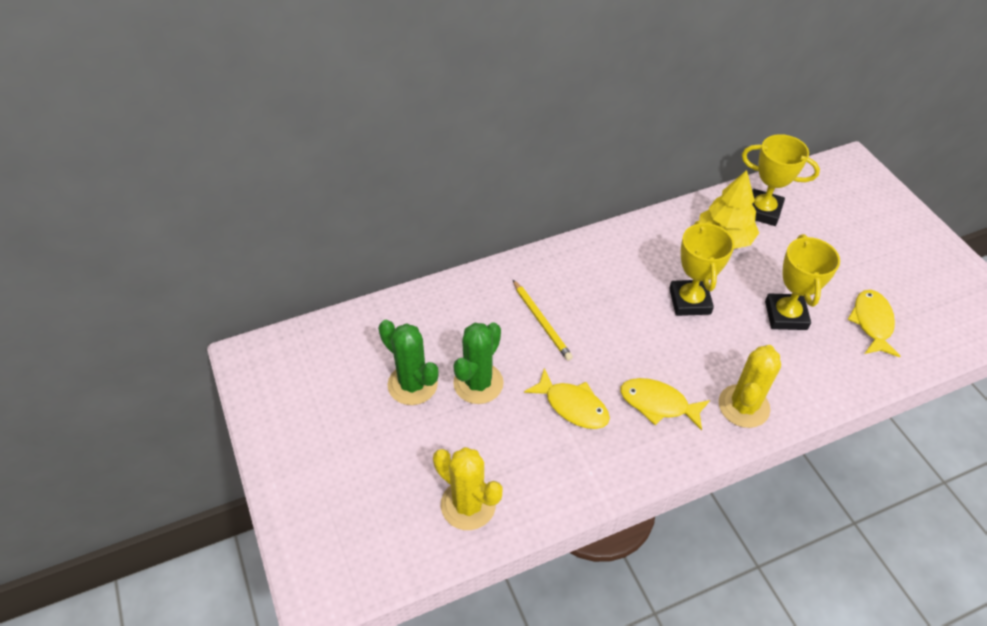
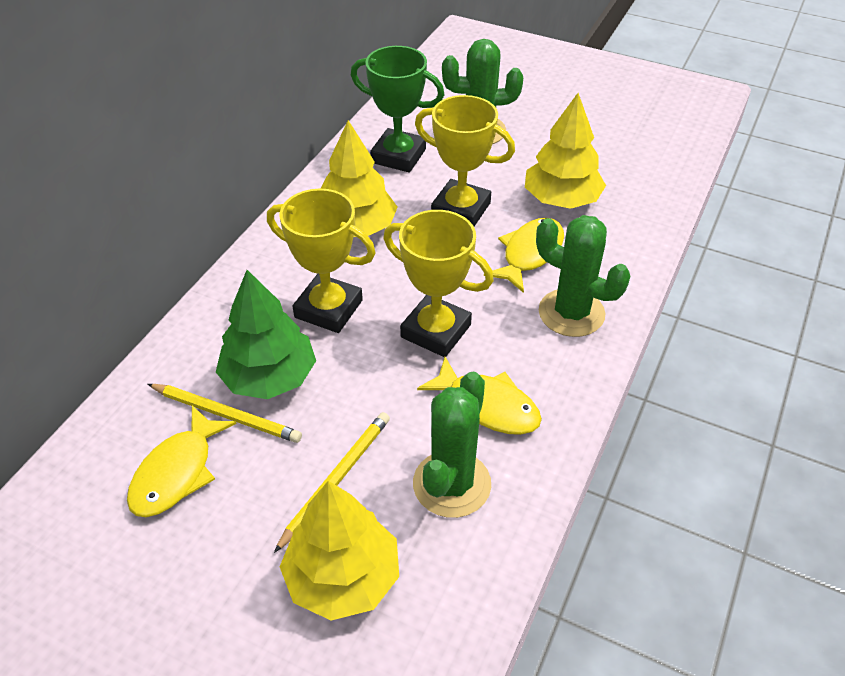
green cactus: 2 -> 3
green tree: 0 -> 1
green trophy: 0 -> 1
yellow cactus: 2 -> 0
yellow pencil: 1 -> 2
yellow tree: 1 -> 3

